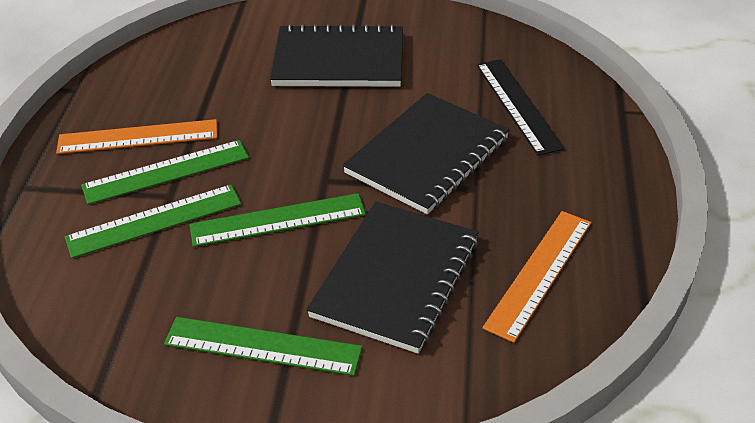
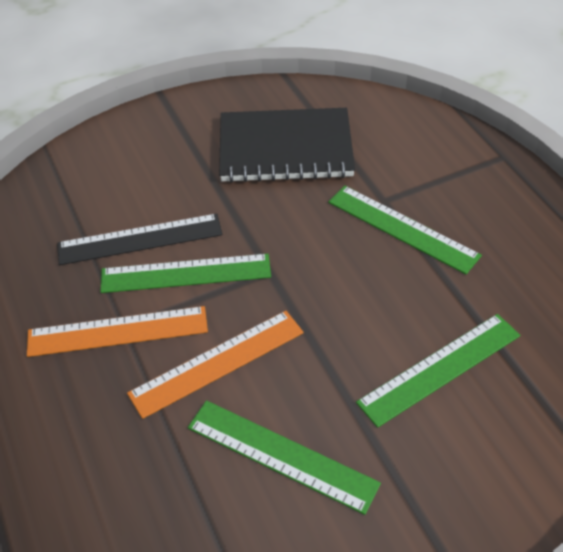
black notebook: 3 -> 1

